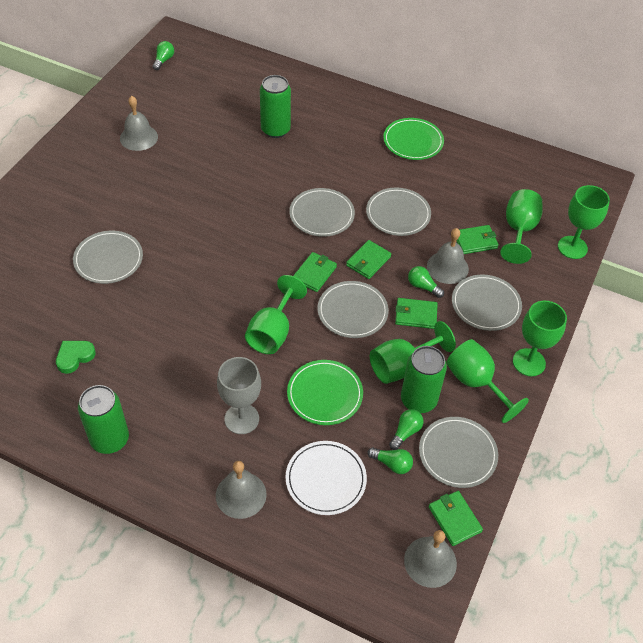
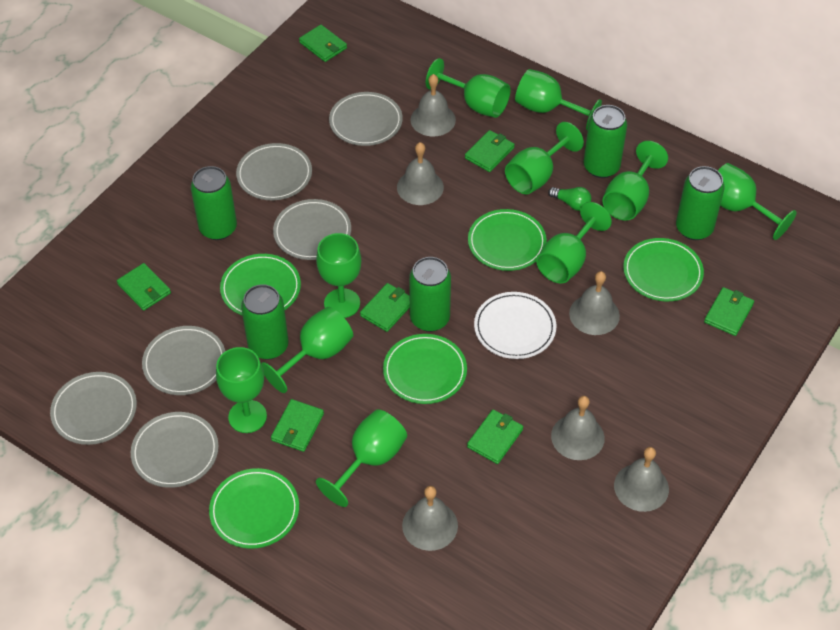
green can: 3 -> 5
green goblet: 6 -> 10
green heart: 1 -> 0
green light bulb: 4 -> 1
green plate: 2 -> 5
green wallet: 5 -> 7
grey bell: 4 -> 6
grey goblet: 1 -> 0

